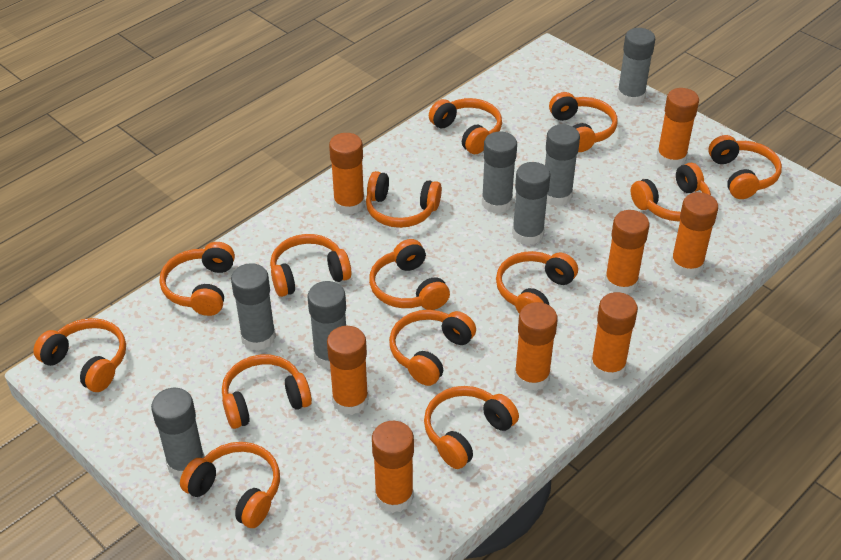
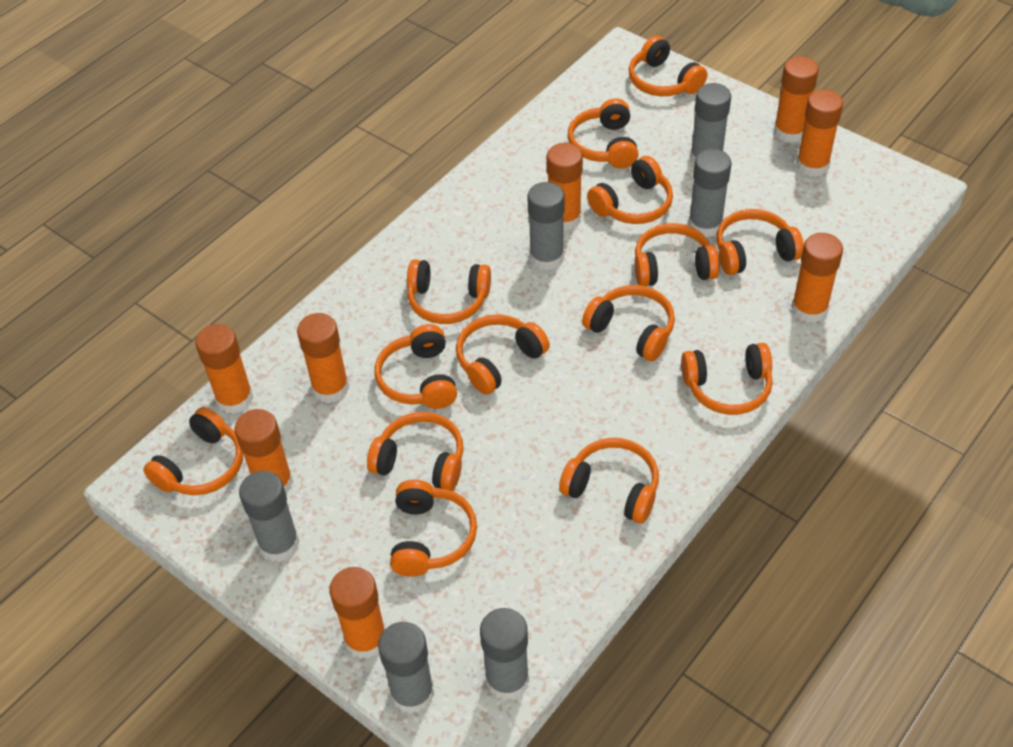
grey glue stick: 7 -> 6

